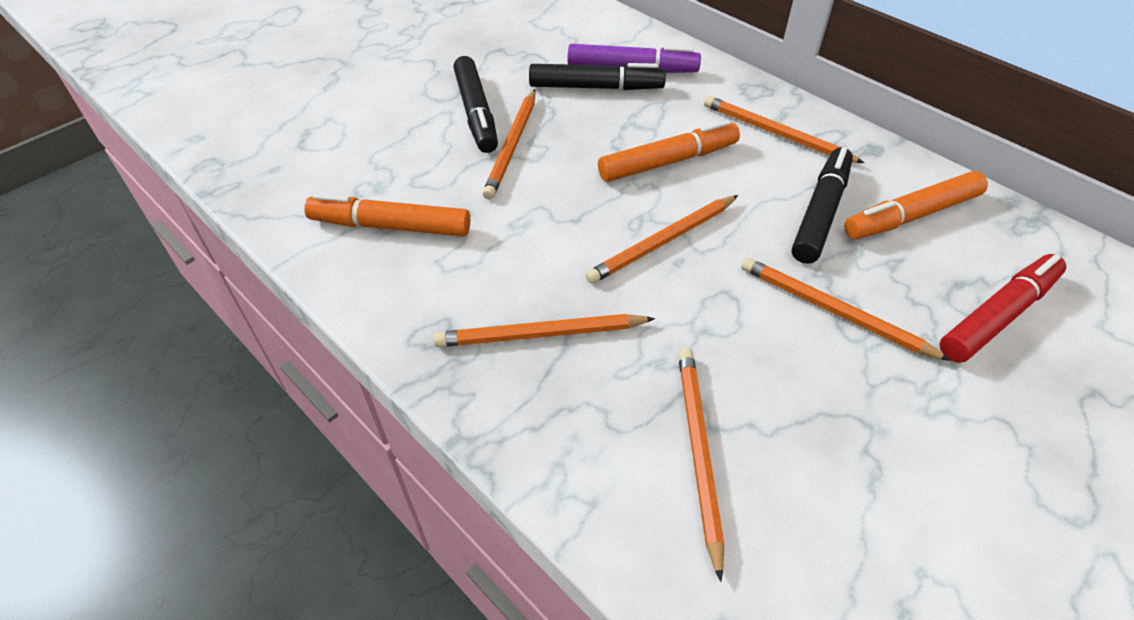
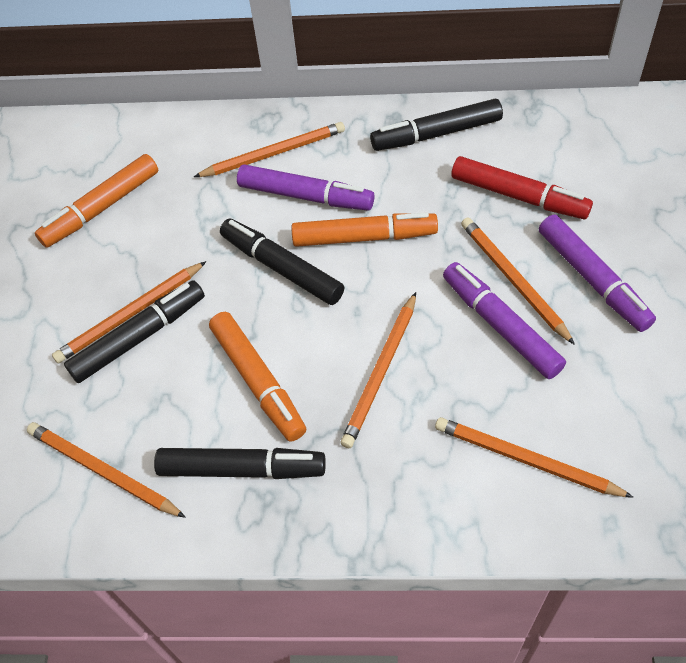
black marker: 3 -> 4
purple marker: 1 -> 3

